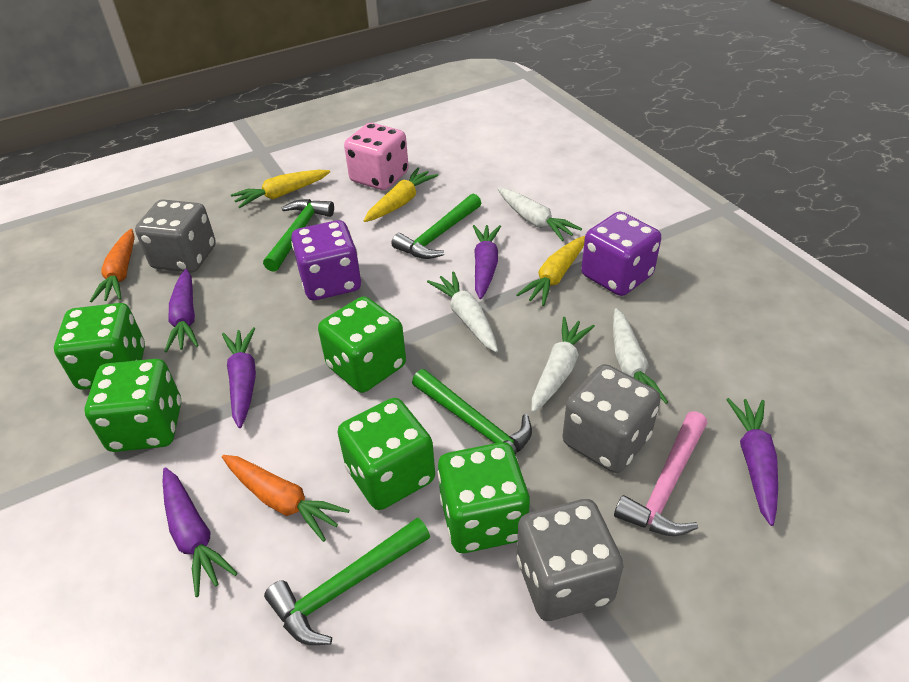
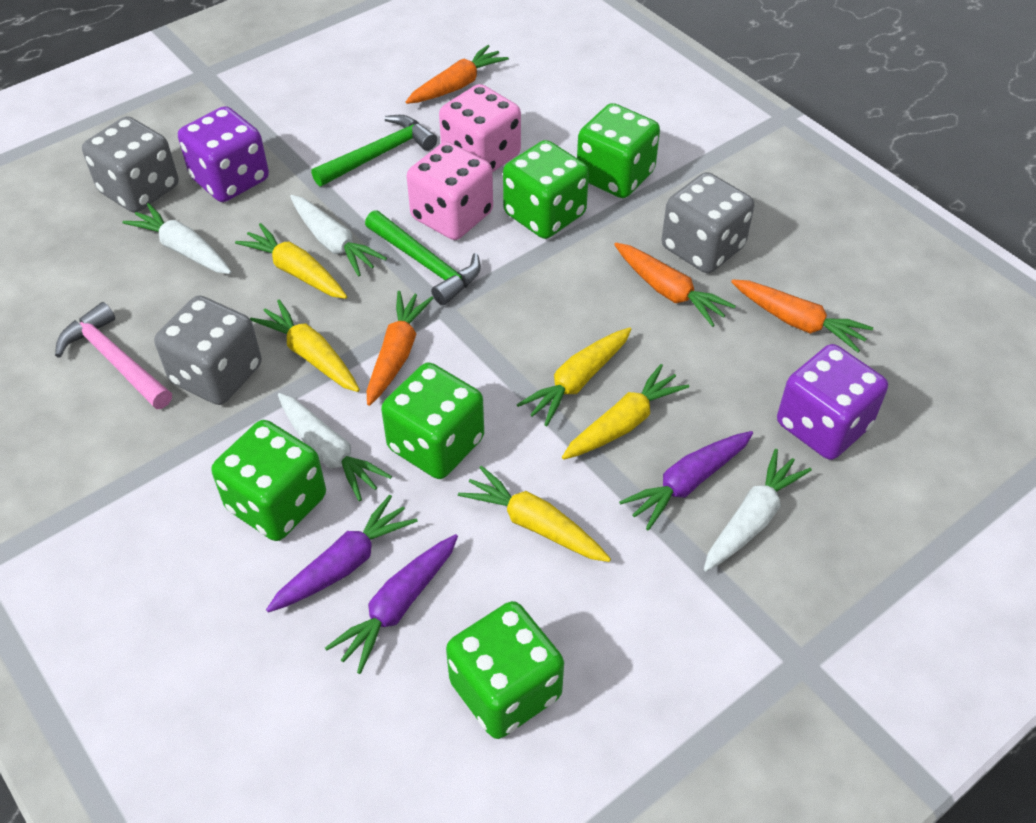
green hammer: 4 -> 2
orange carrot: 2 -> 4
pink dice: 1 -> 2
purple carrot: 5 -> 3
yellow carrot: 3 -> 5

